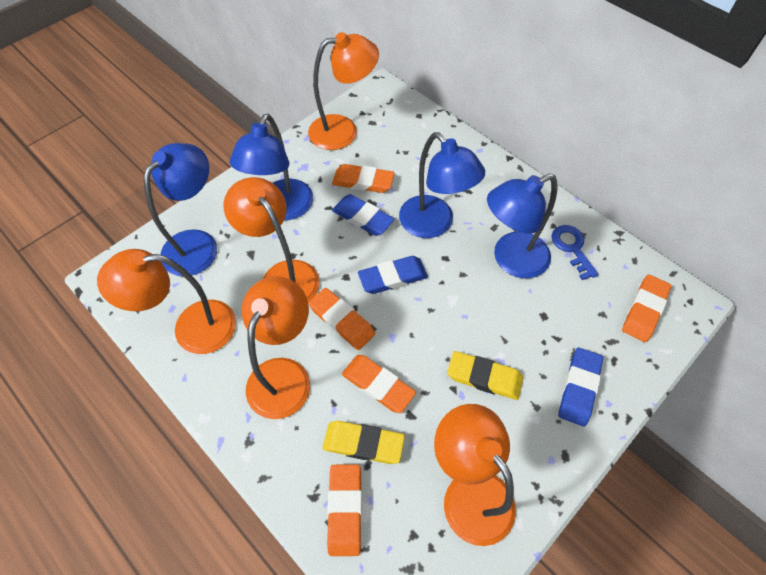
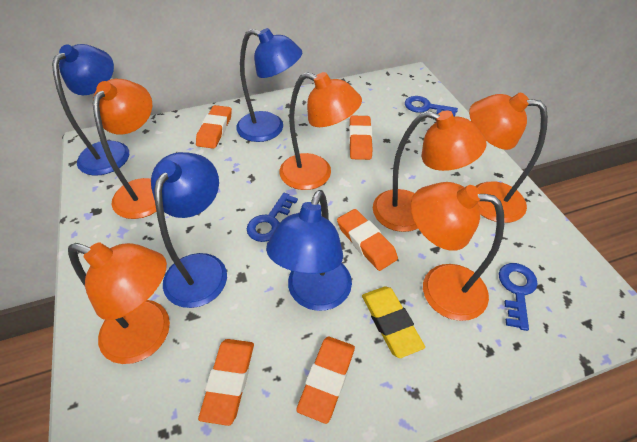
blue eraser: 3 -> 0
blue key: 1 -> 3
orange lamp: 5 -> 6
yellow eraser: 2 -> 1

